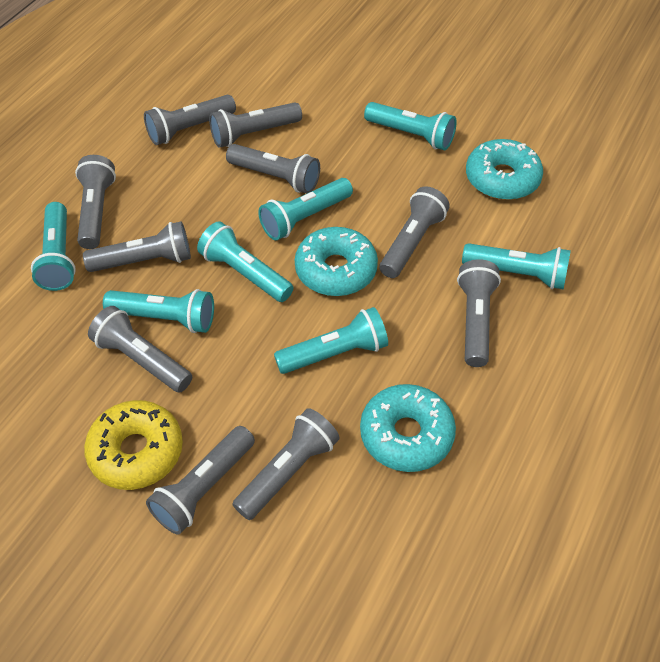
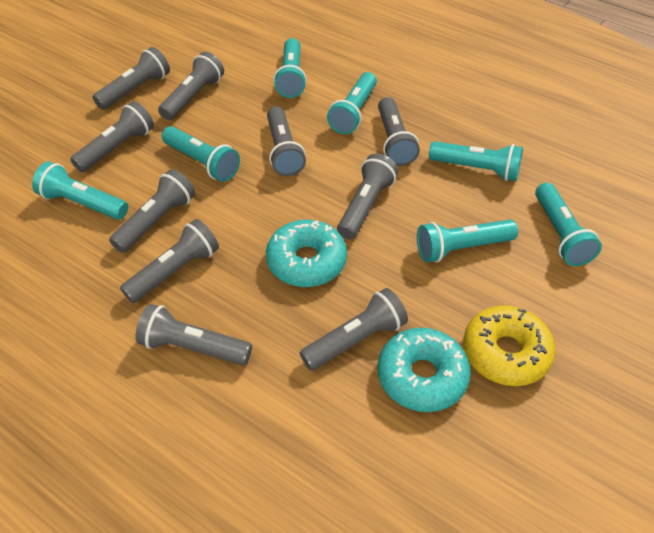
turquoise donut: 3 -> 2

